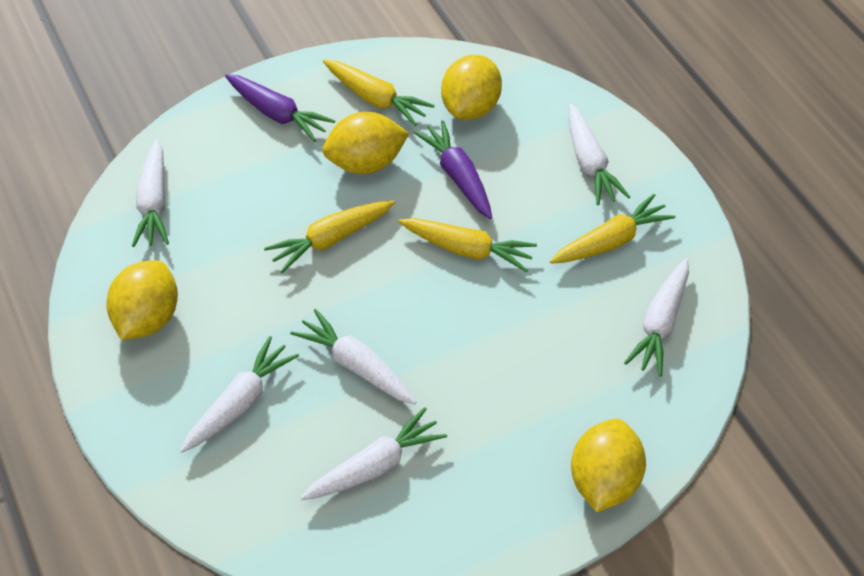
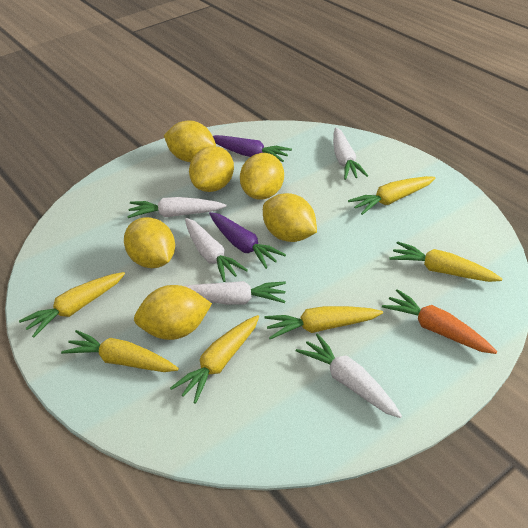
orange carrot: 0 -> 1
white carrot: 6 -> 5
yellow carrot: 4 -> 6
yellow lemon: 4 -> 6

